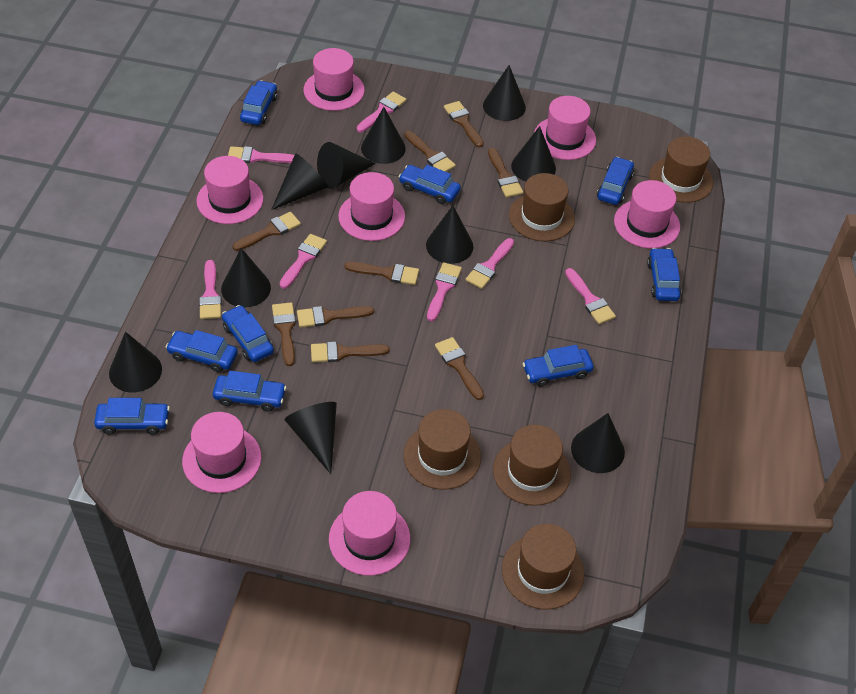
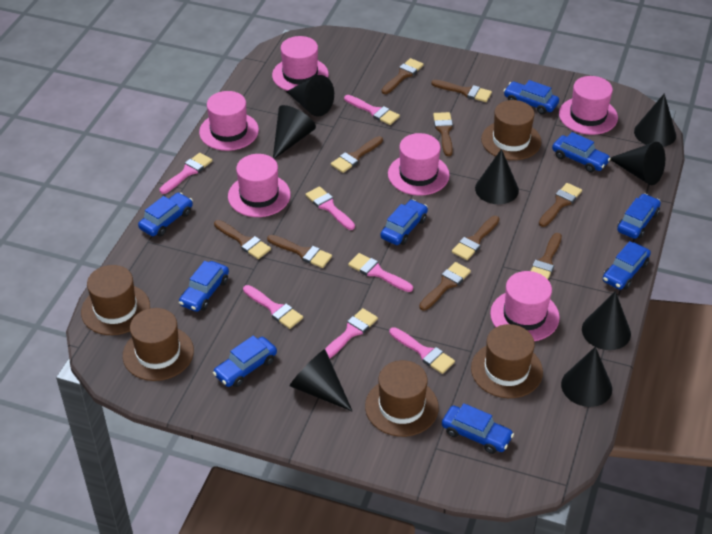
black cone: 10 -> 8
brown brush: 9 -> 10
pink hat: 7 -> 6

